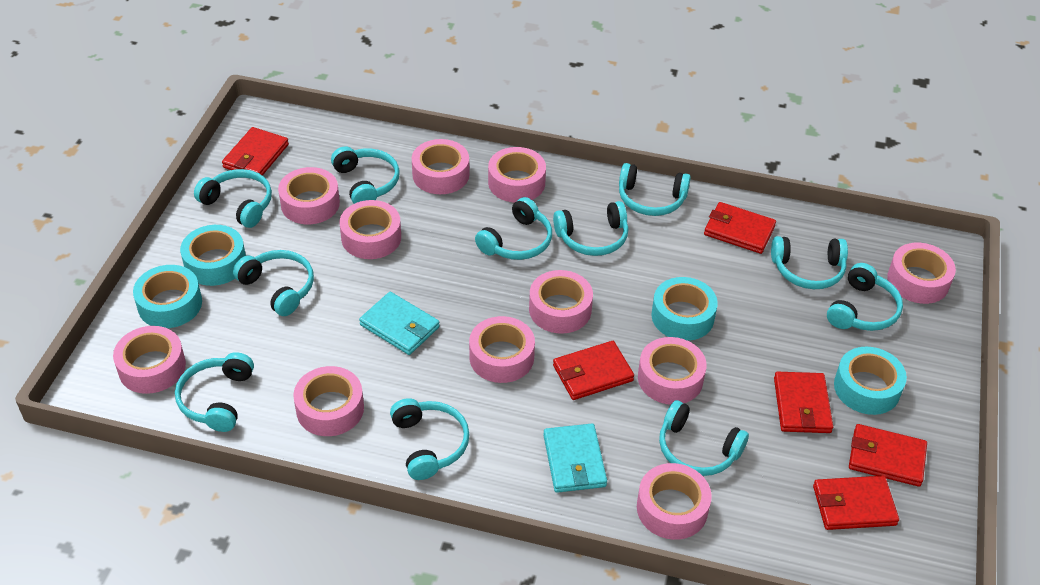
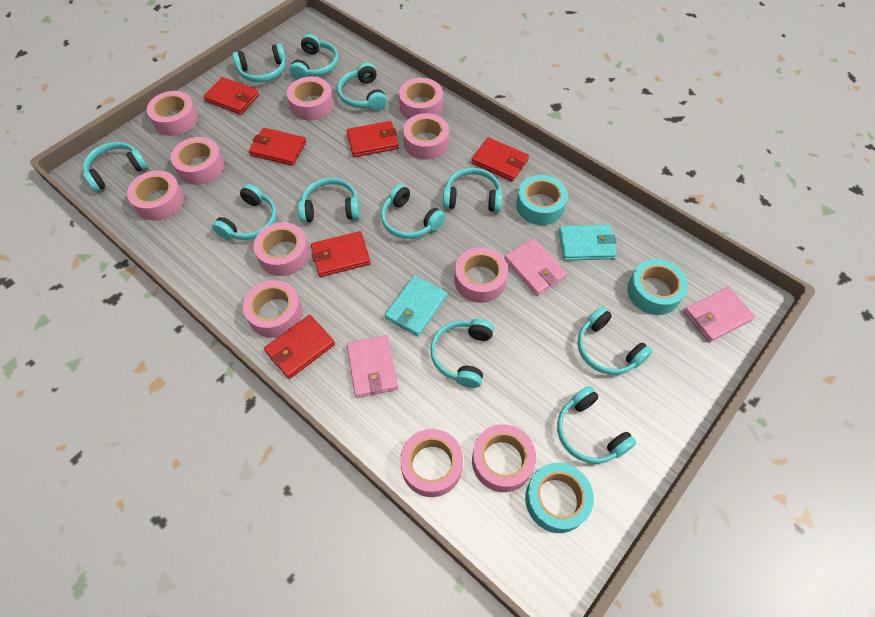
pink wallet: 0 -> 3
turquoise tape: 4 -> 3

